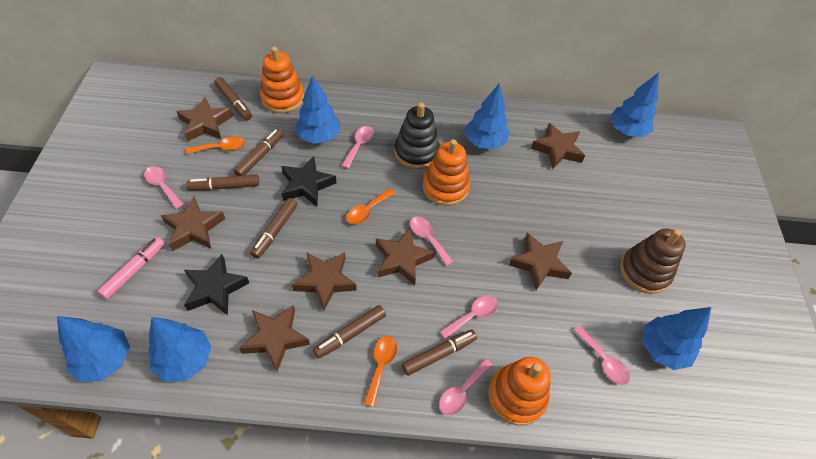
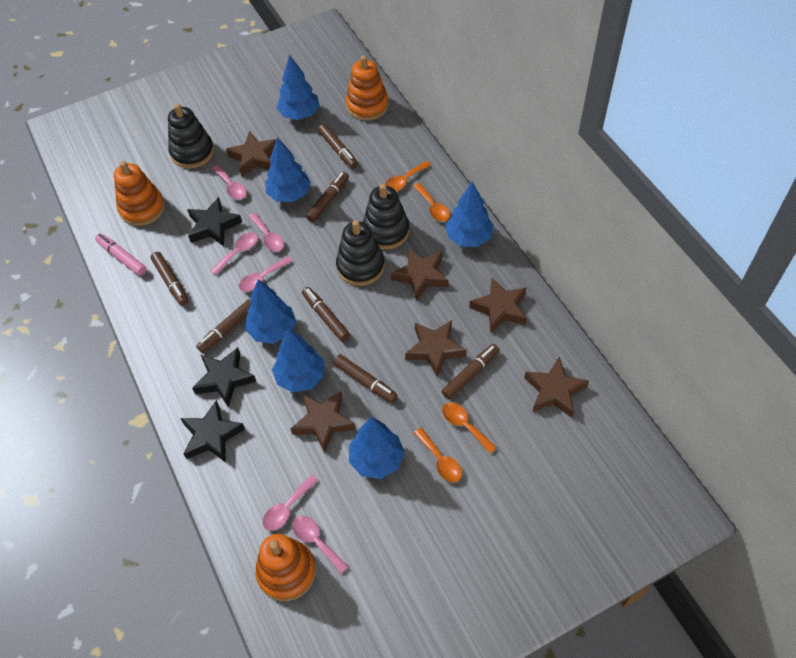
black stacking toy: 1 -> 3
black star: 2 -> 3
brown marker: 6 -> 7
brown stacking toy: 1 -> 0
brown star: 7 -> 6
orange spoon: 3 -> 4

